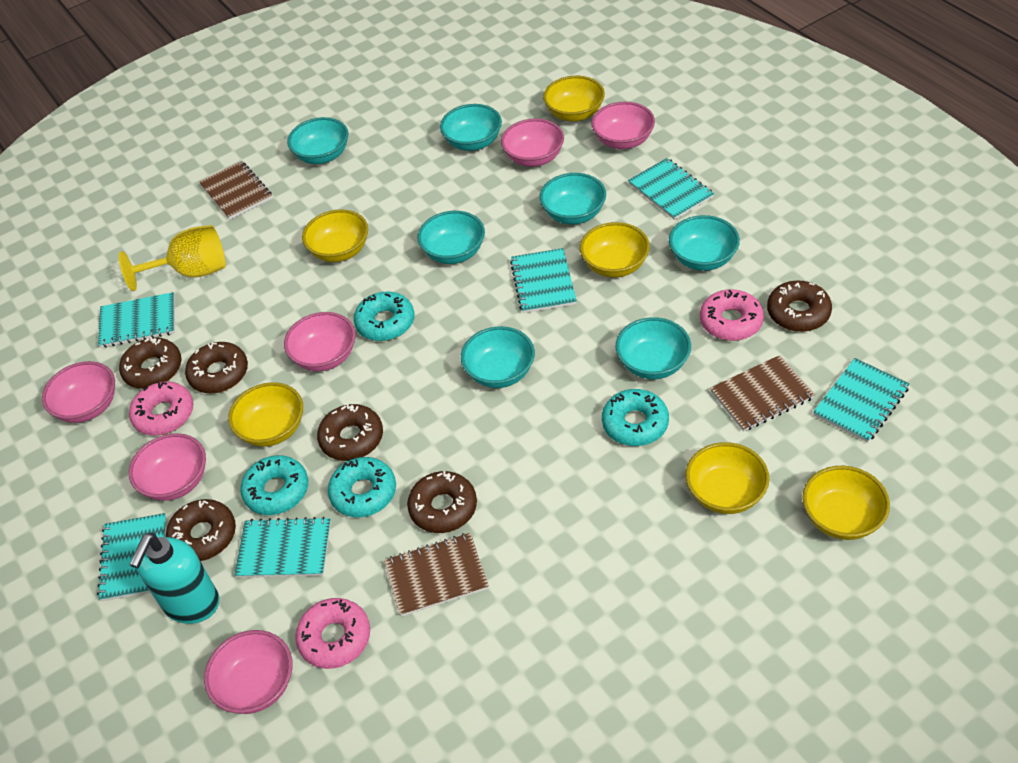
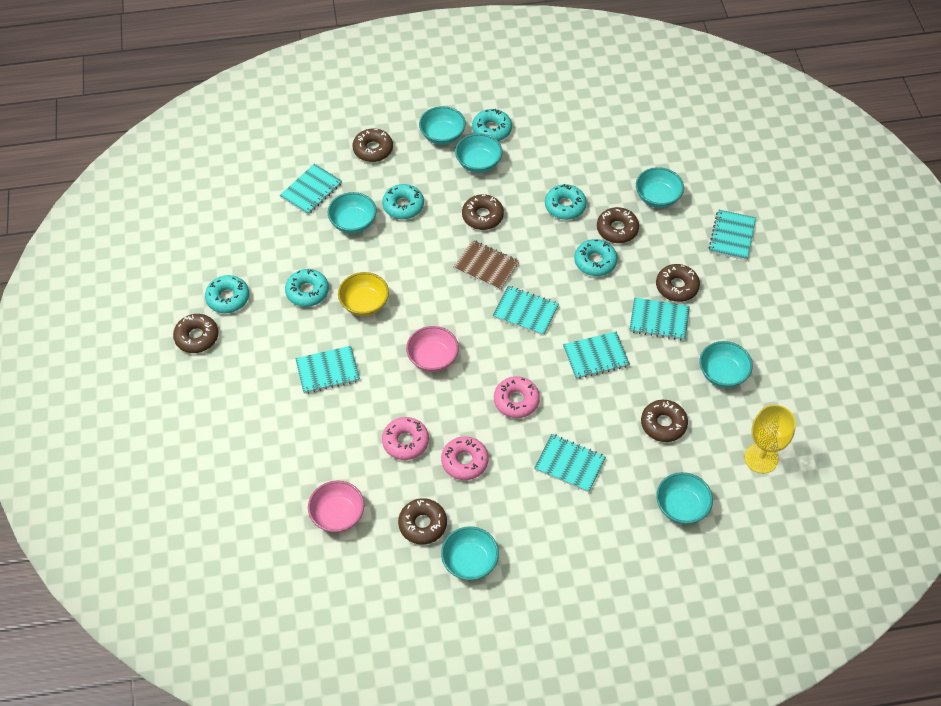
brown donut: 6 -> 7
brown notebook: 3 -> 1
pink bowl: 6 -> 2
turquoise donut: 4 -> 6
turquoise notebook: 6 -> 7
turquoise soap dispenser: 1 -> 0
yellow bowl: 6 -> 1

